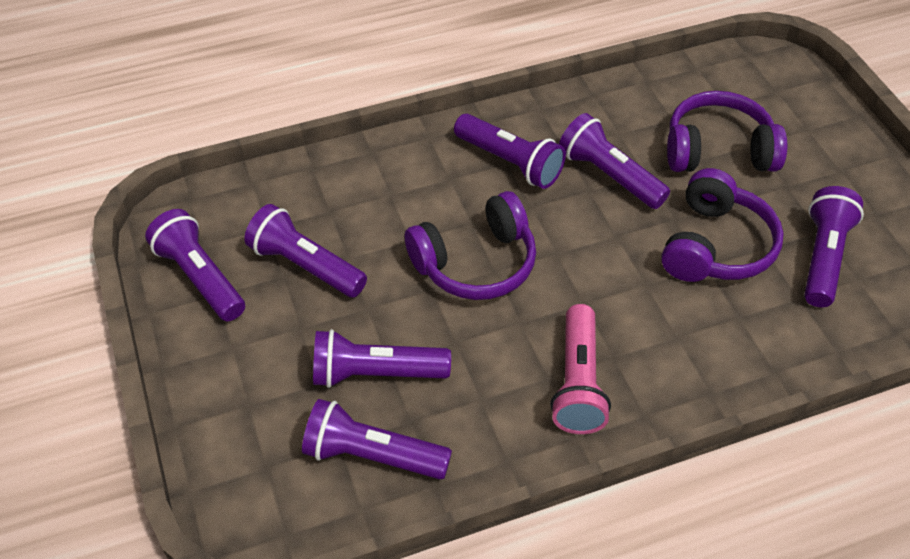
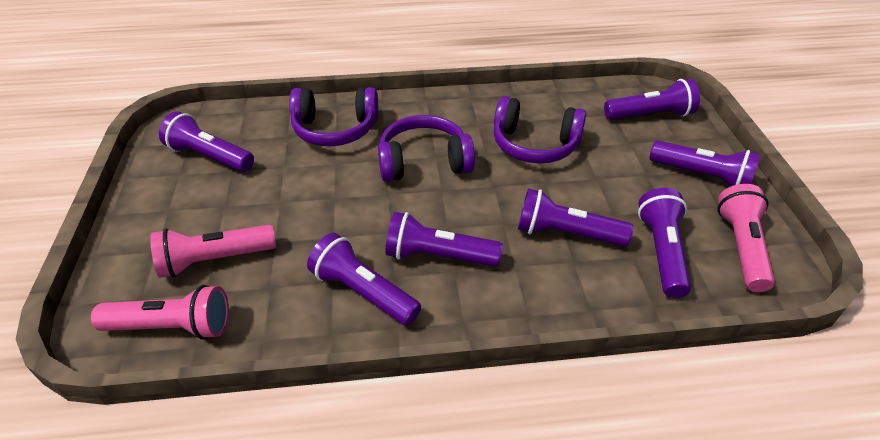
pink flashlight: 1 -> 3

